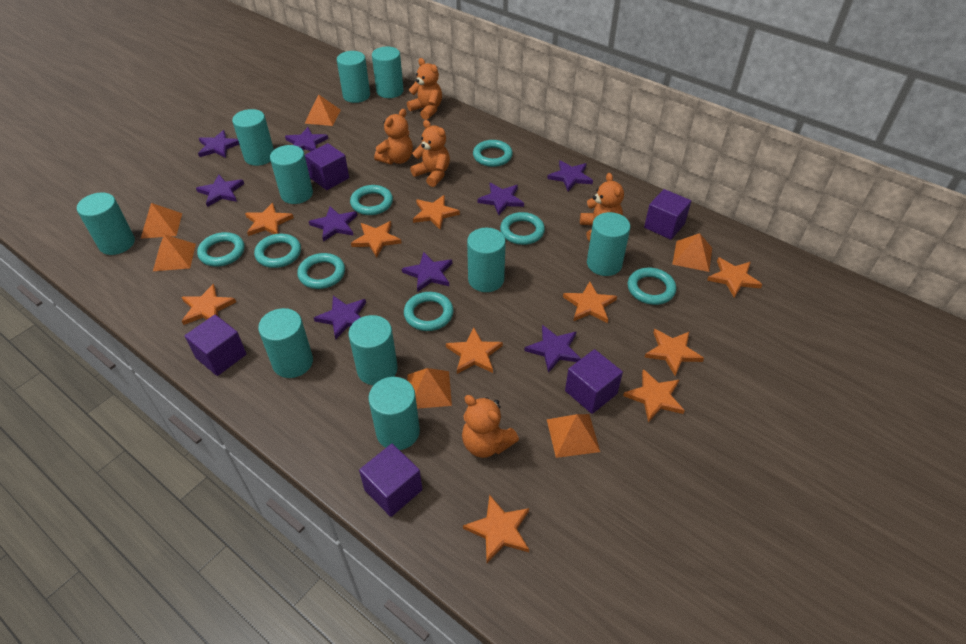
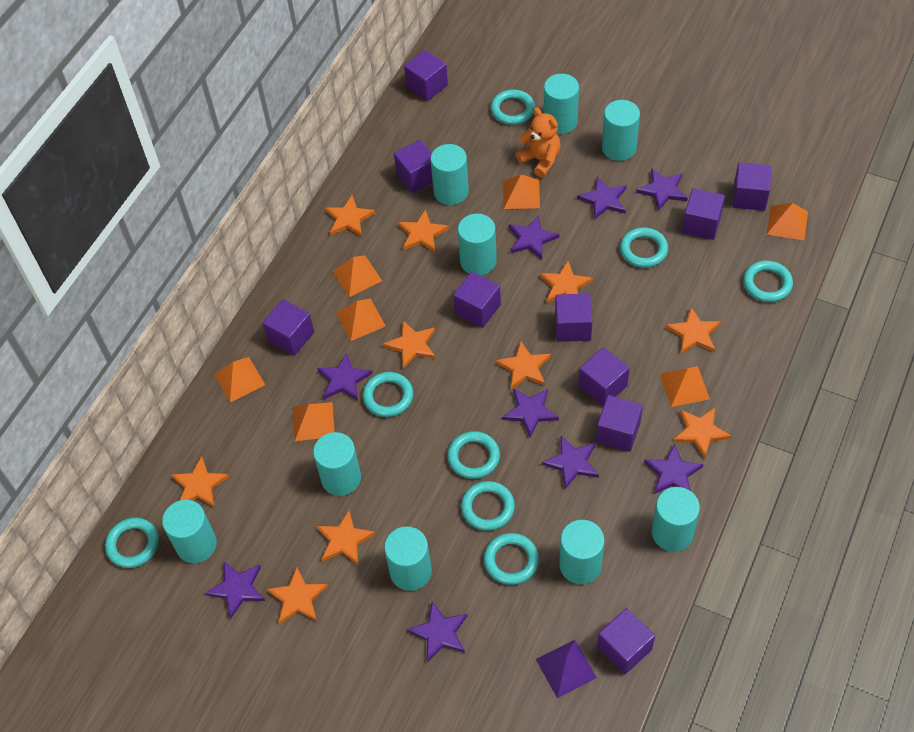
orange pyramid: 6 -> 7
orange teddy bear: 5 -> 1
purple cube: 5 -> 10
purple pyramid: 0 -> 1
turquoise cylinder: 10 -> 9

